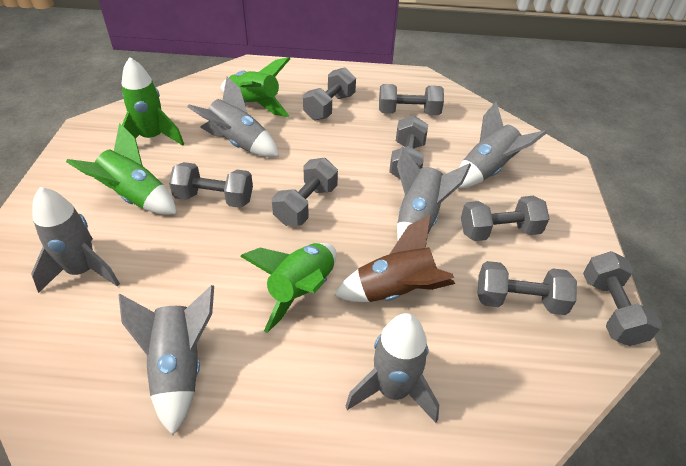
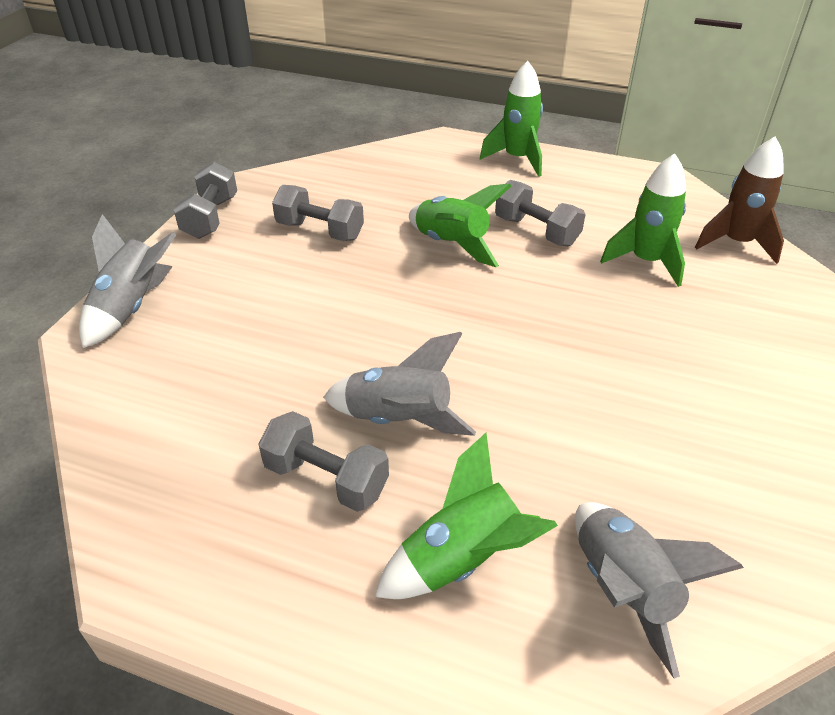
grey dumbbell: 8 -> 4
grey rocket: 6 -> 3

